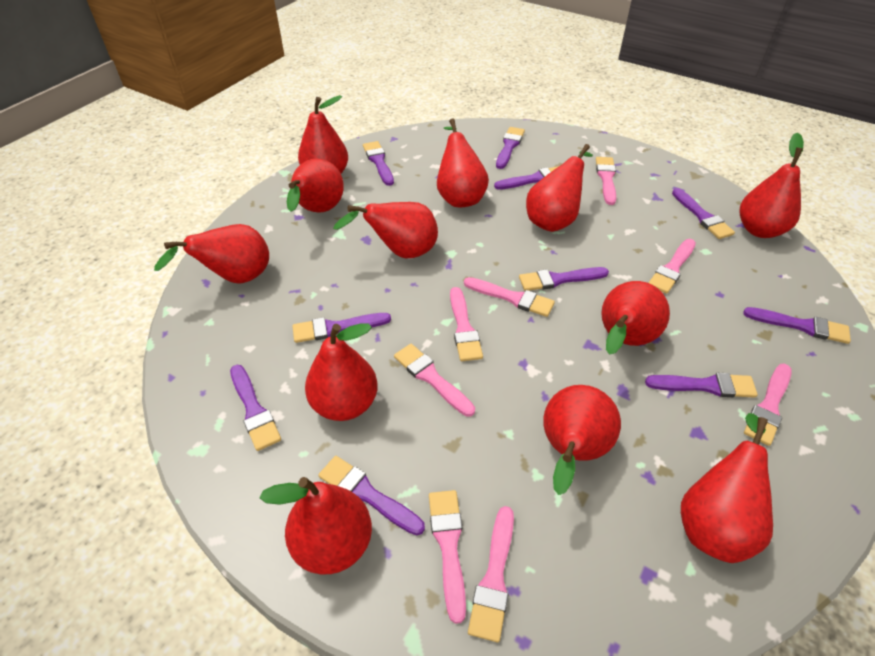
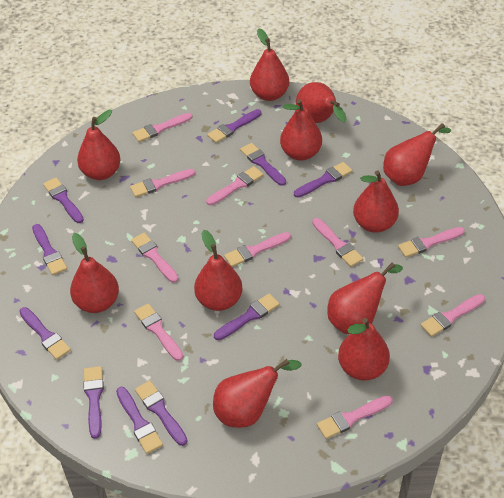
pink brush: 8 -> 10
red pear: 12 -> 11

